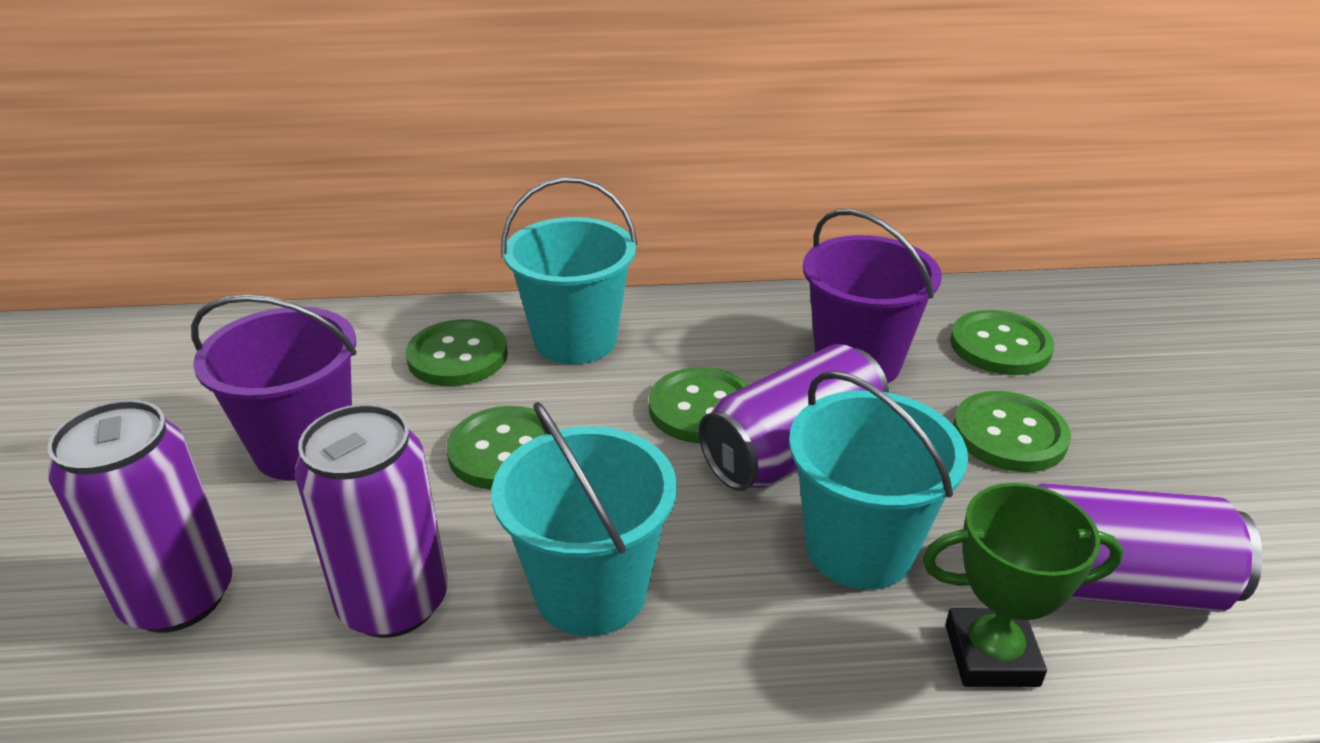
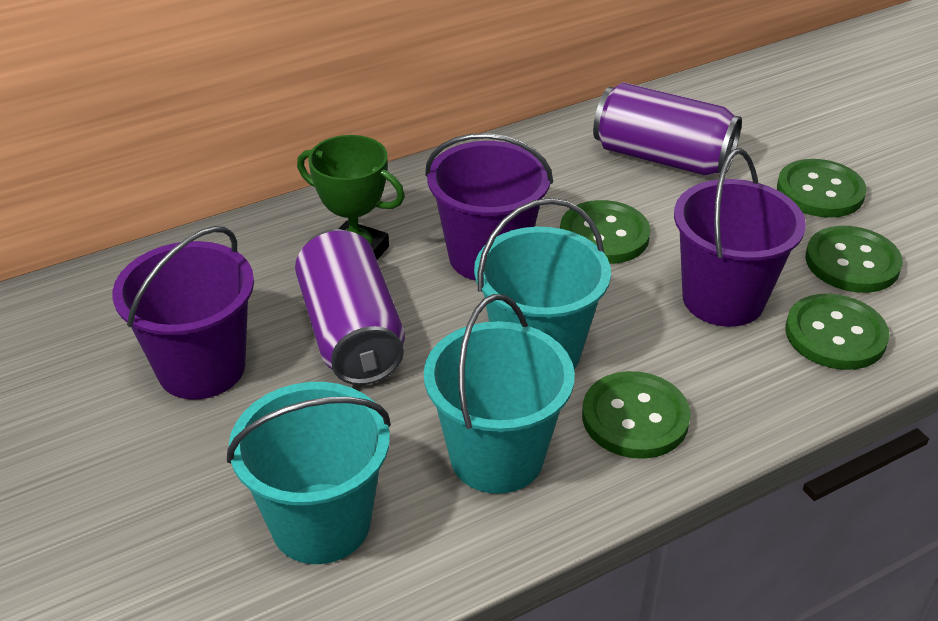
purple bucket: 2 -> 3
purple can: 4 -> 2

